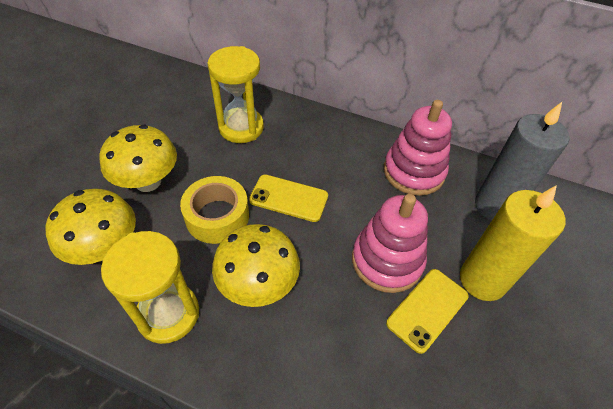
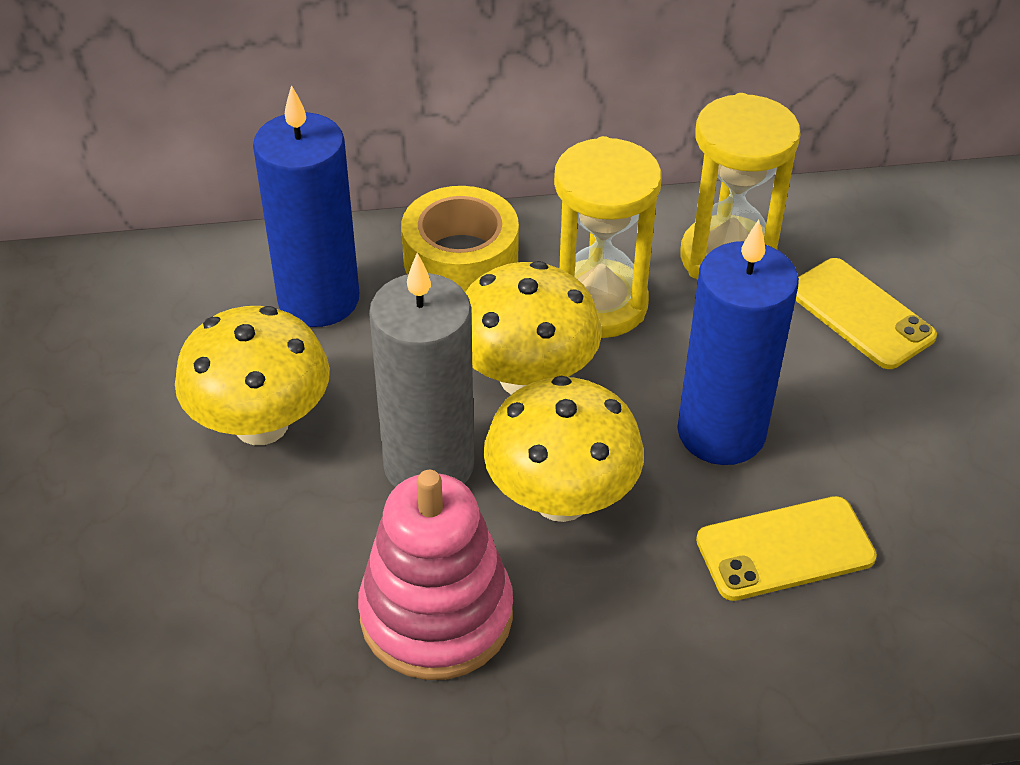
blue candle: 0 -> 2
pink stacking toy: 2 -> 1
yellow candle: 1 -> 0

